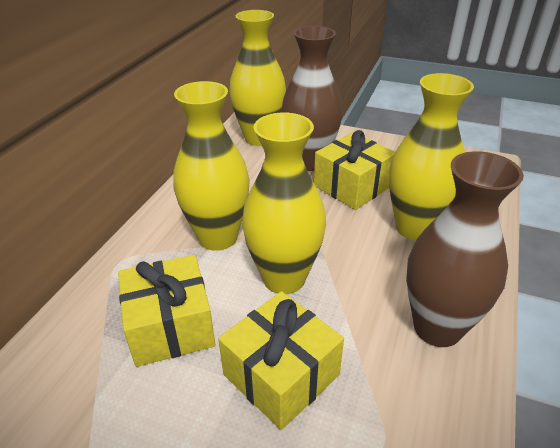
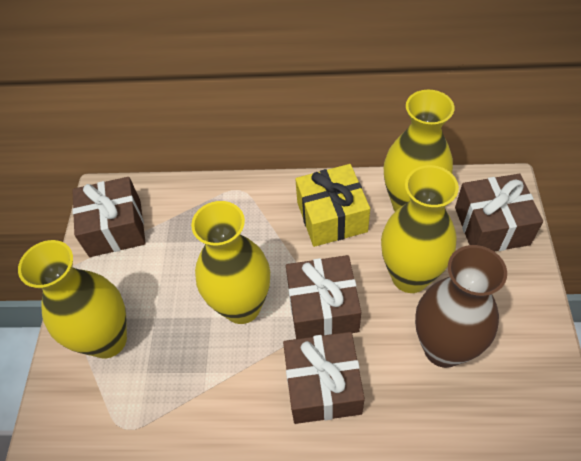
brown gift: 0 -> 4
brown vase: 2 -> 1
yellow gift: 3 -> 1

